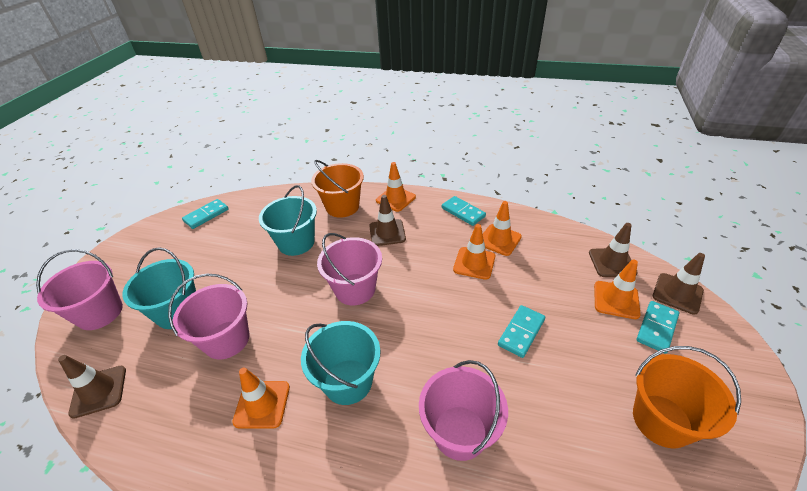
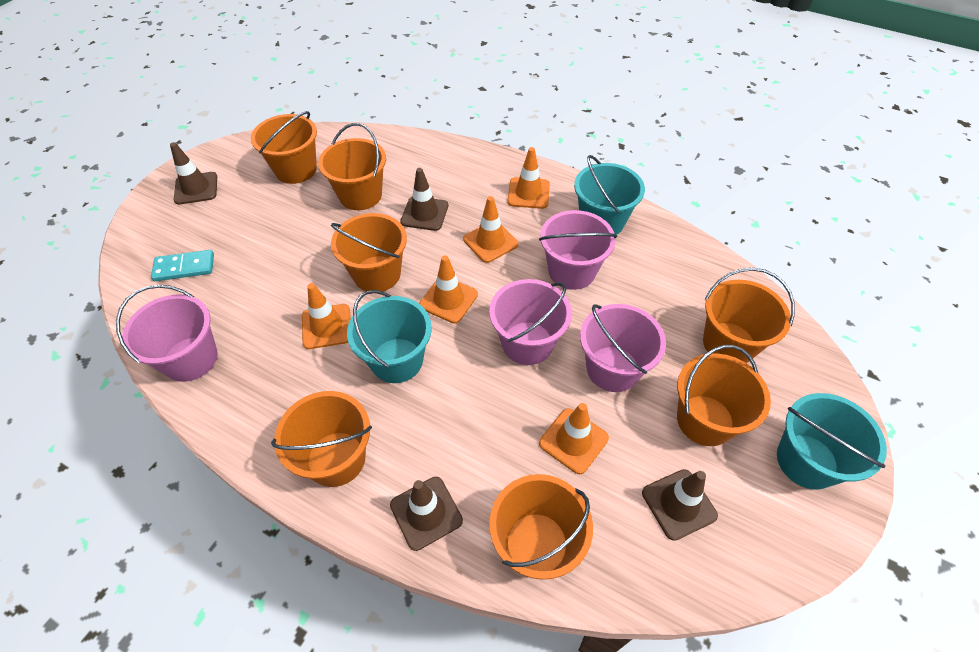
orange bucket: 2 -> 7
turquoise domino: 4 -> 1

